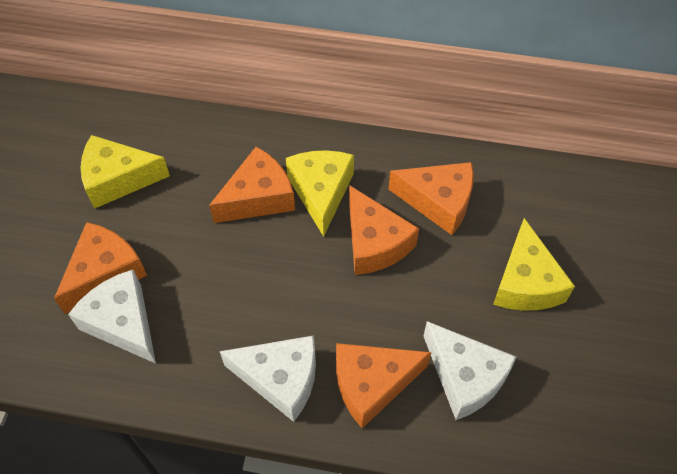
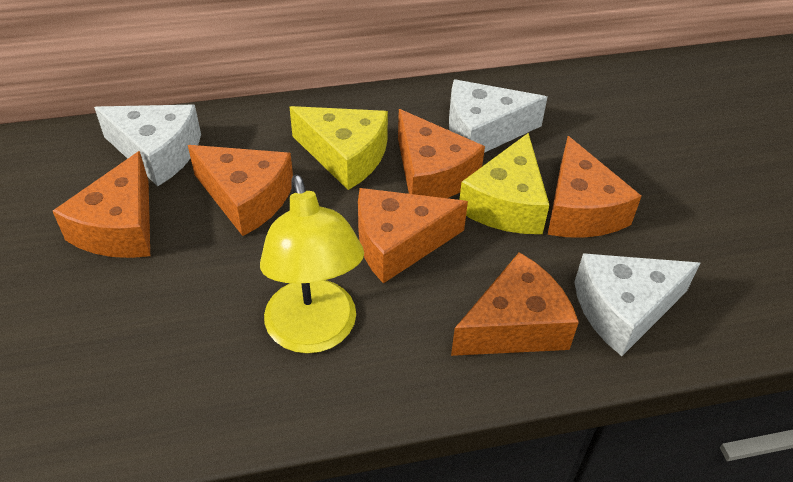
orange cheese: 5 -> 6
yellow cheese: 3 -> 2
yellow lamp: 0 -> 1

